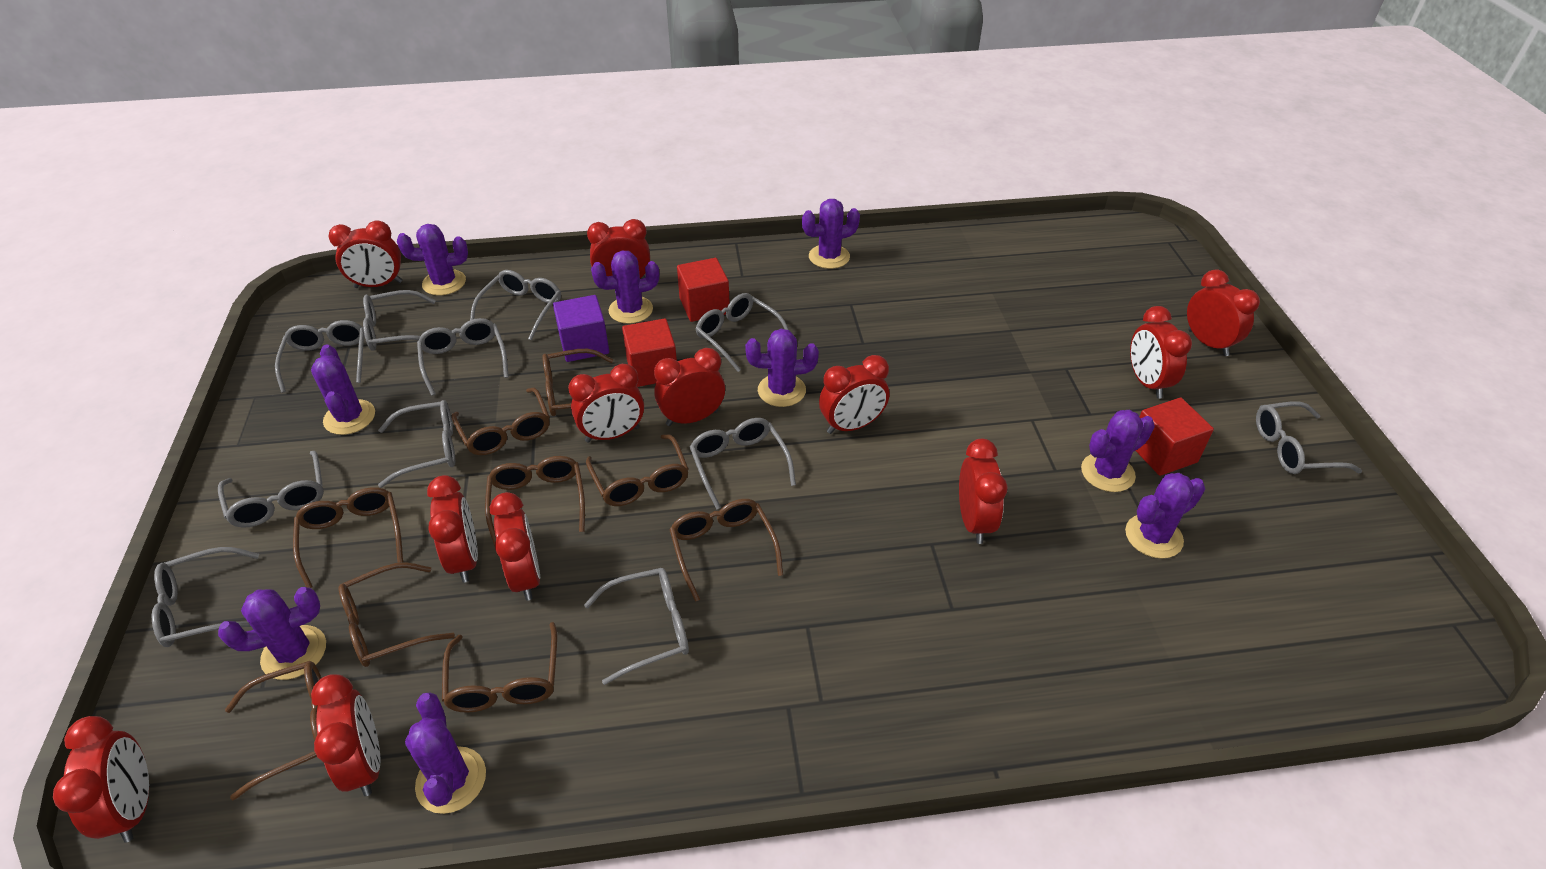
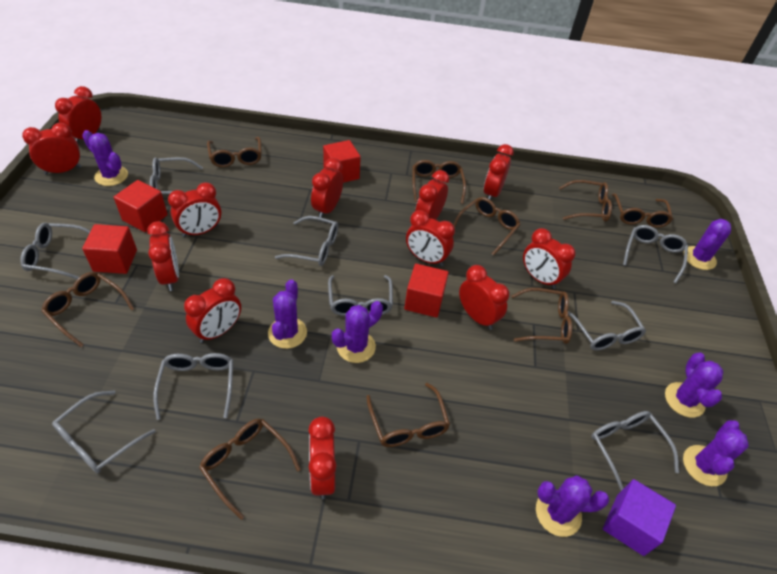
grey glasses: 11 -> 9
purple cactus: 9 -> 7
red cube: 3 -> 4

